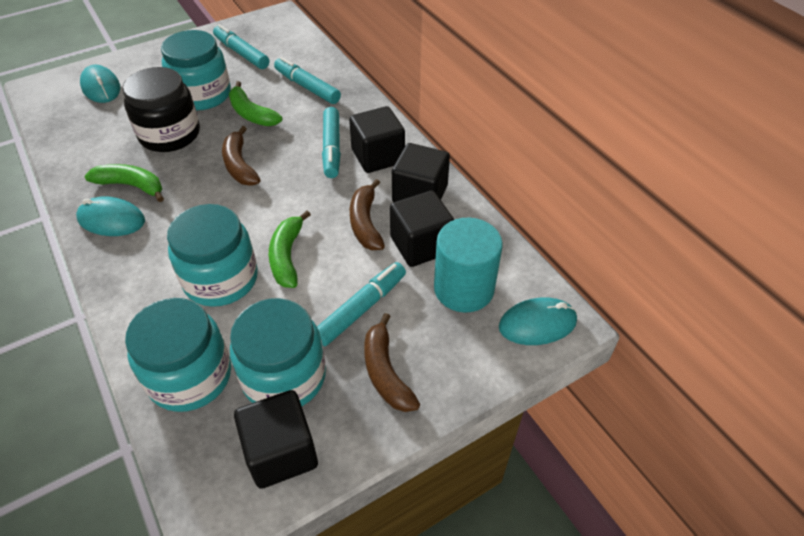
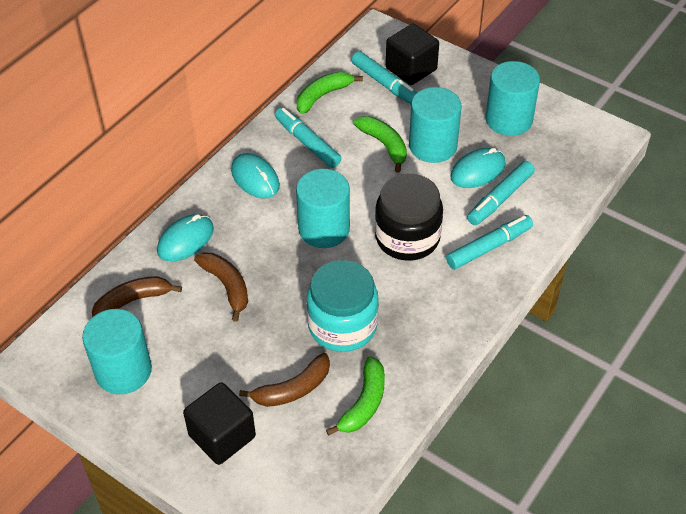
black cube: 4 -> 2
turquoise cylinder: 1 -> 4
turquoise jar: 4 -> 1

